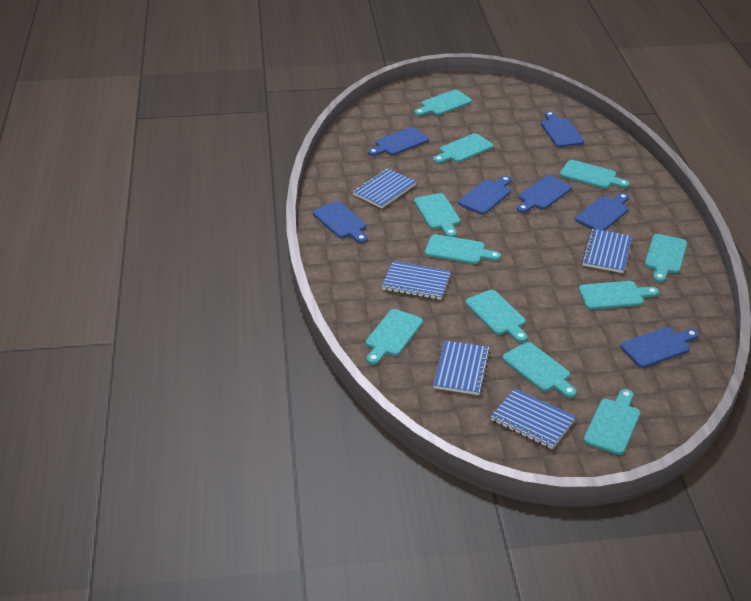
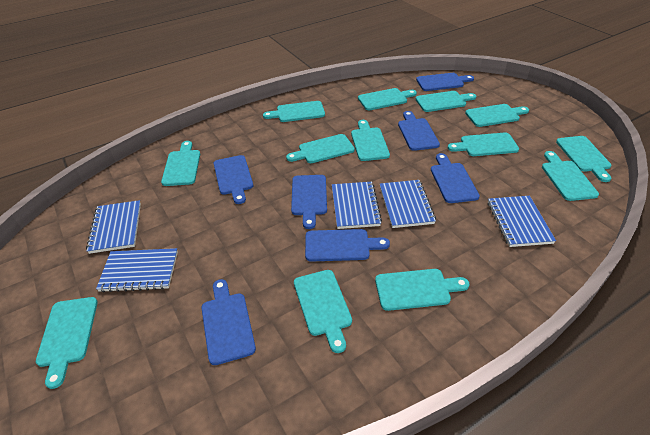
turquoise cutting board: 11 -> 13

